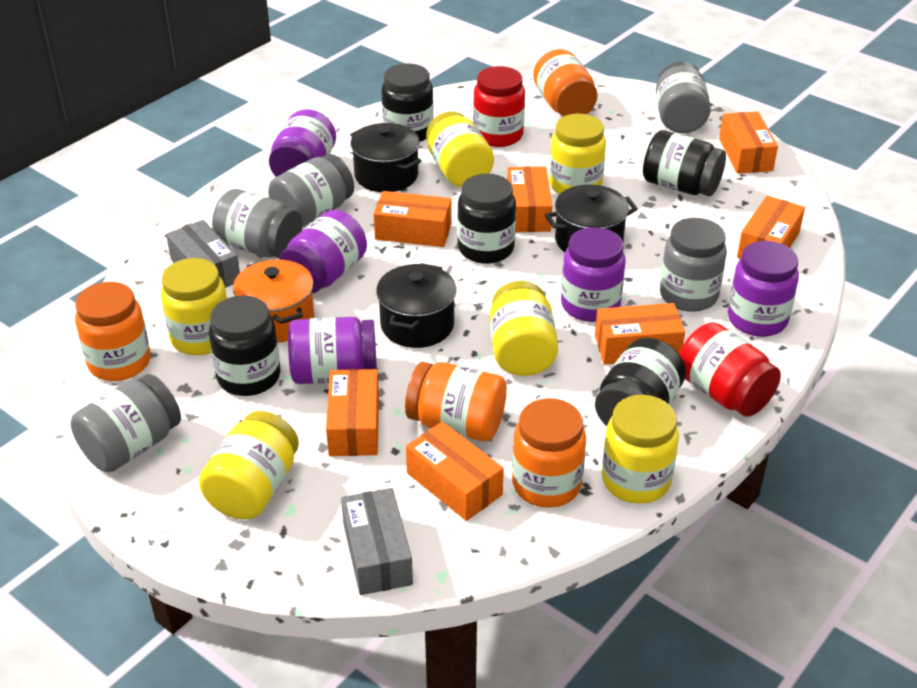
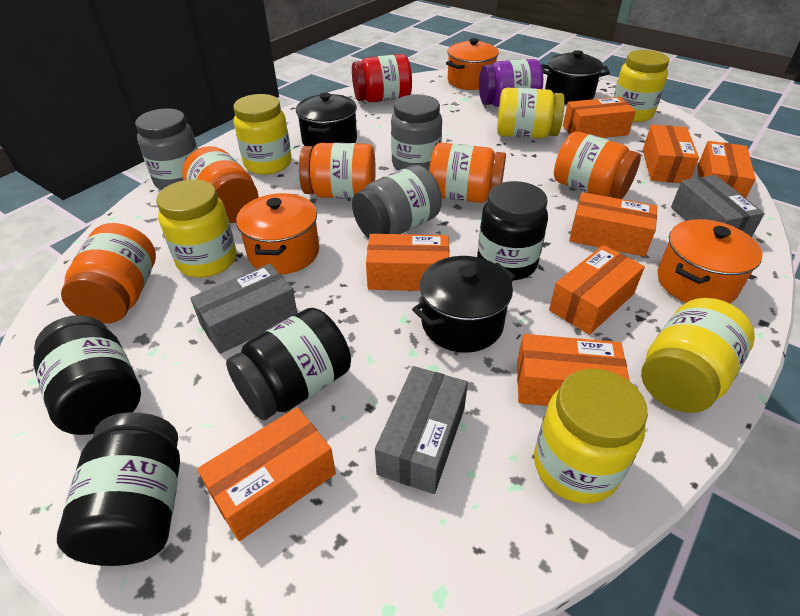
black jar: 5 -> 4
grey box: 2 -> 3
grey jar: 5 -> 3
orange box: 7 -> 8
orange jar: 4 -> 5
orange pot: 1 -> 3
purple jar: 5 -> 1
red jar: 2 -> 1

